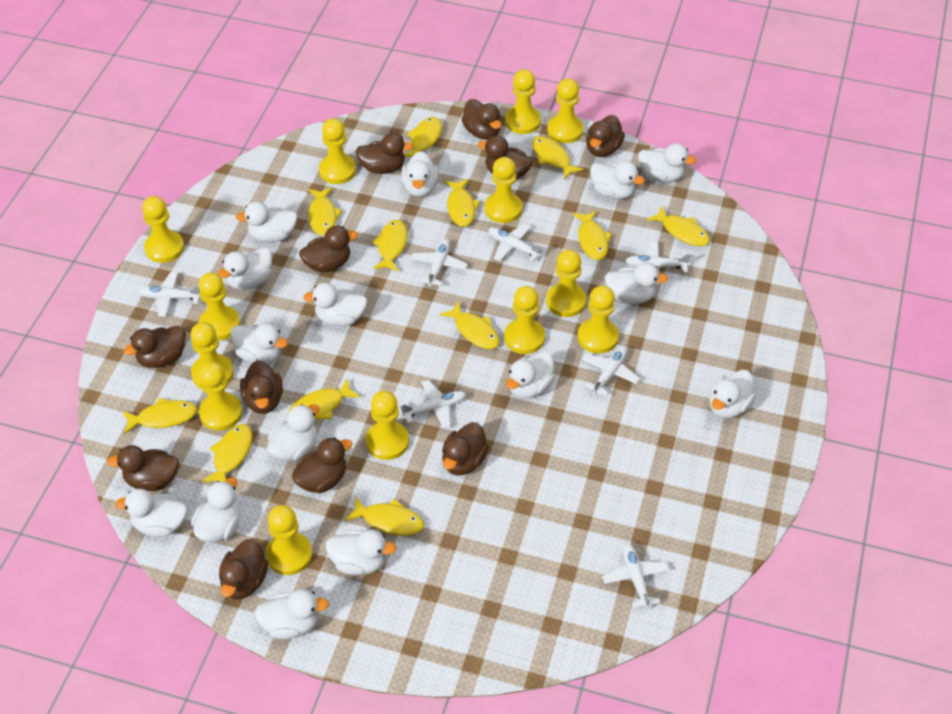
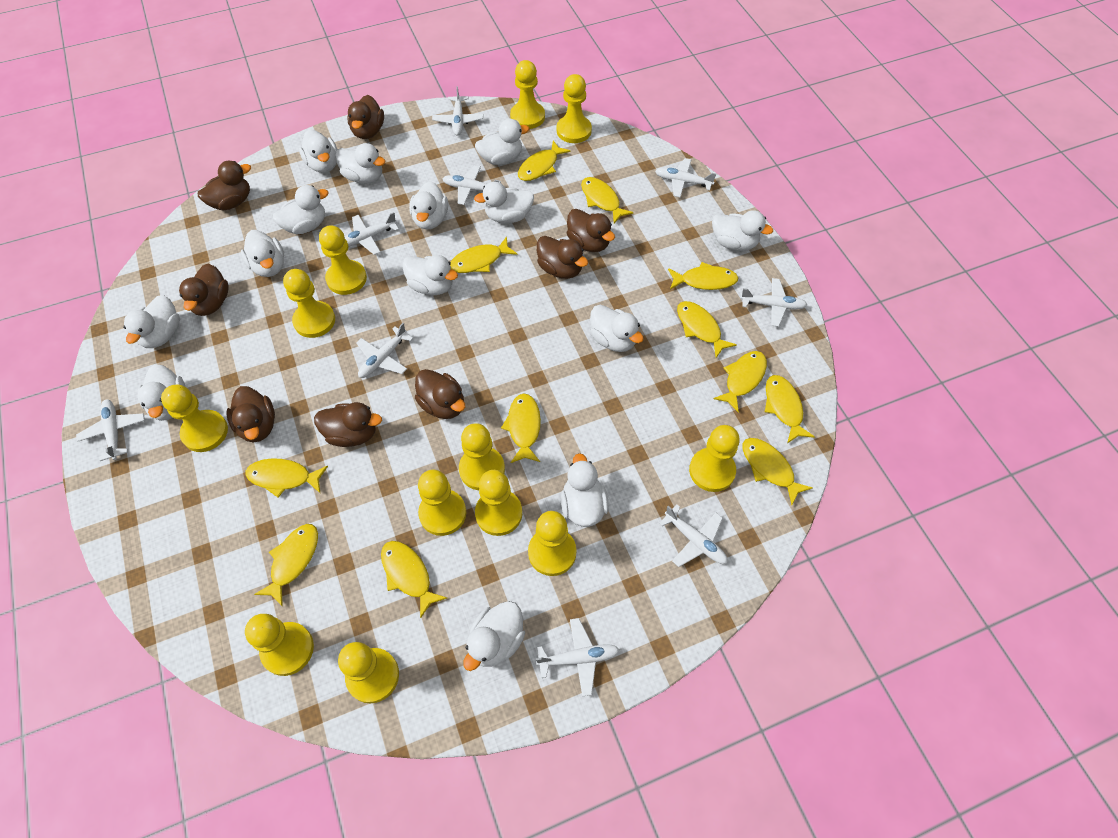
brown duck: 11 -> 8
white duck: 15 -> 14
white plane: 7 -> 9
yellow pawn: 13 -> 12

